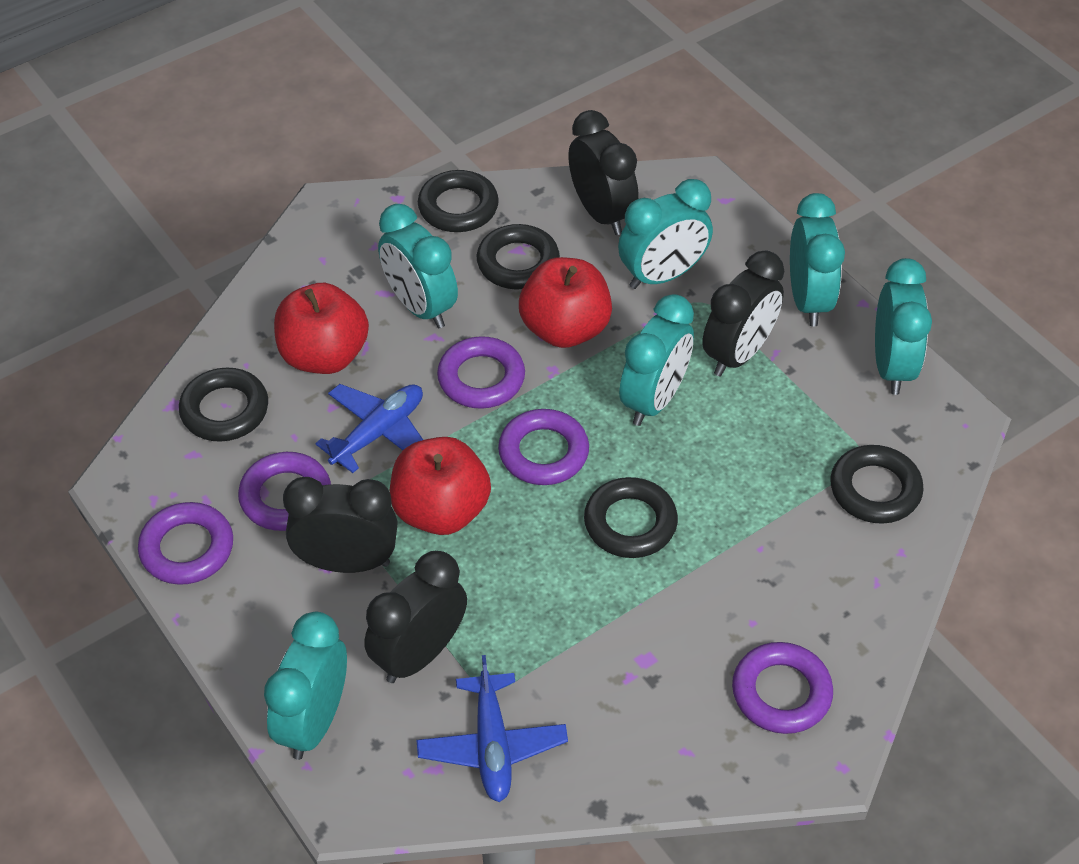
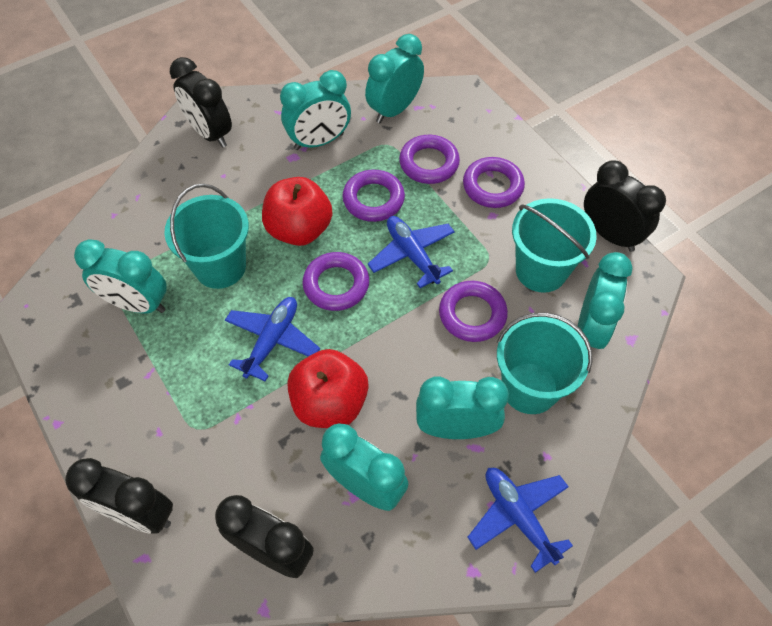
black ring: 5 -> 0
blue plane: 2 -> 3
red apple: 3 -> 2
turquoise bucket: 0 -> 3

